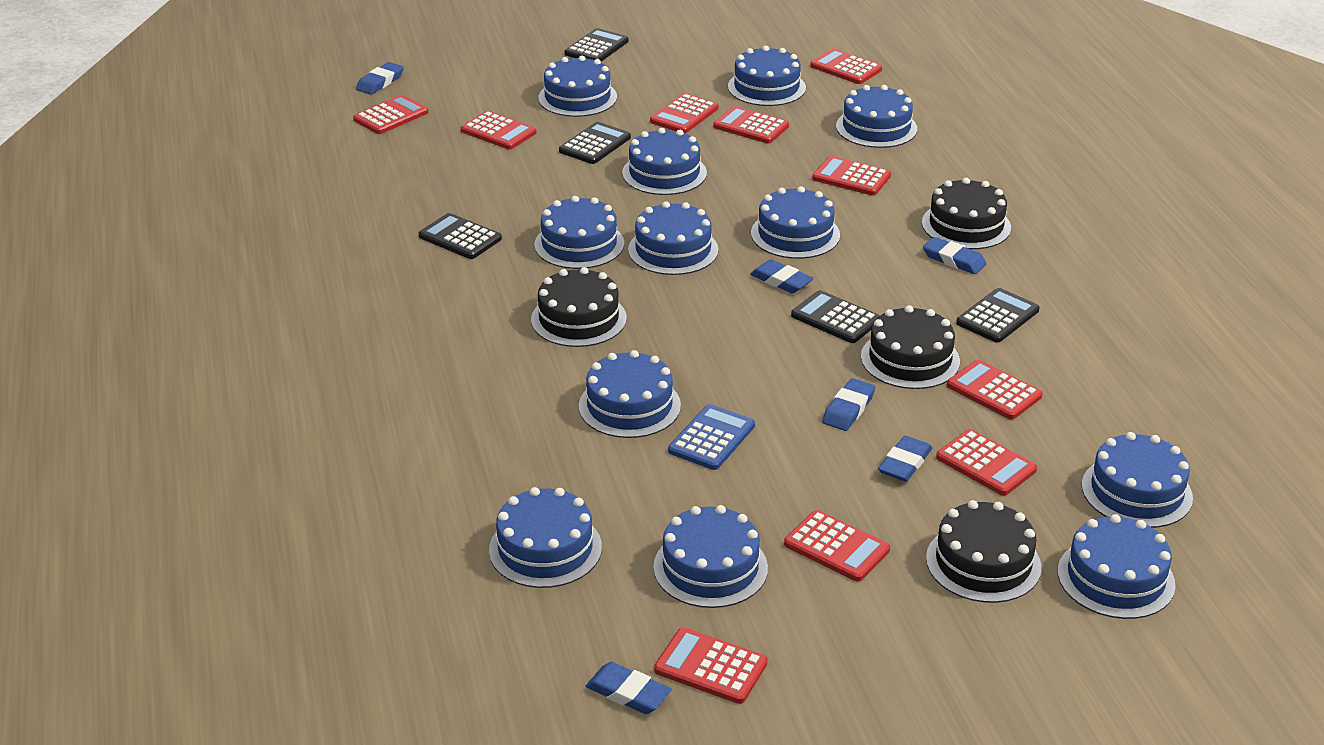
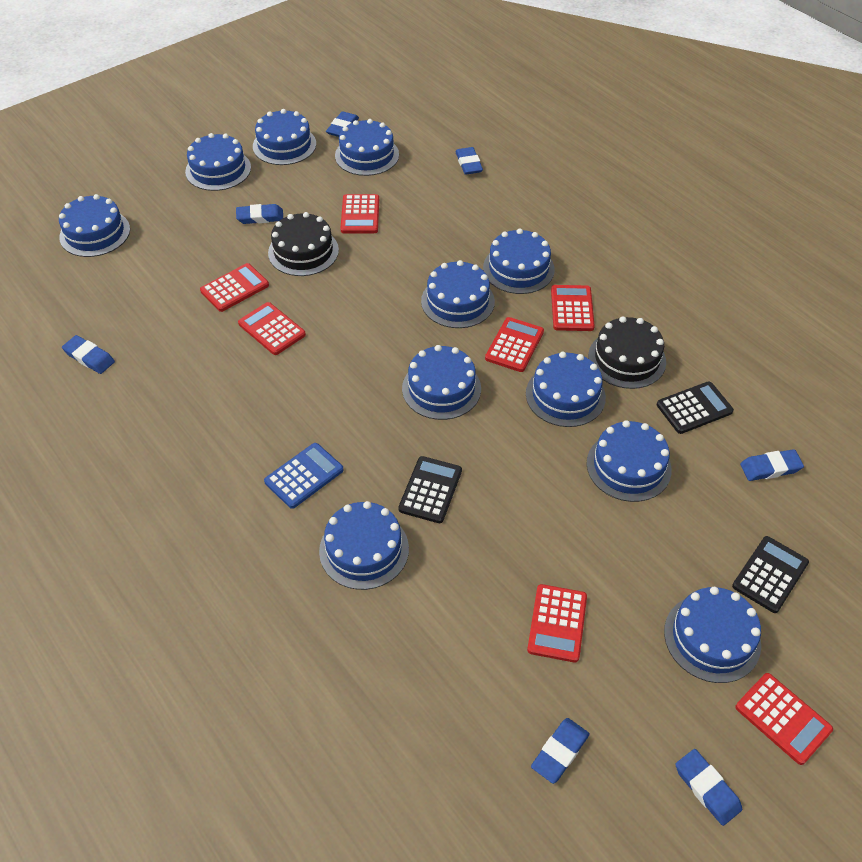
black cake: 4 -> 2
black calculator: 5 -> 3
blue cake: 12 -> 11
blue eraser: 6 -> 7
red calculator: 10 -> 7

